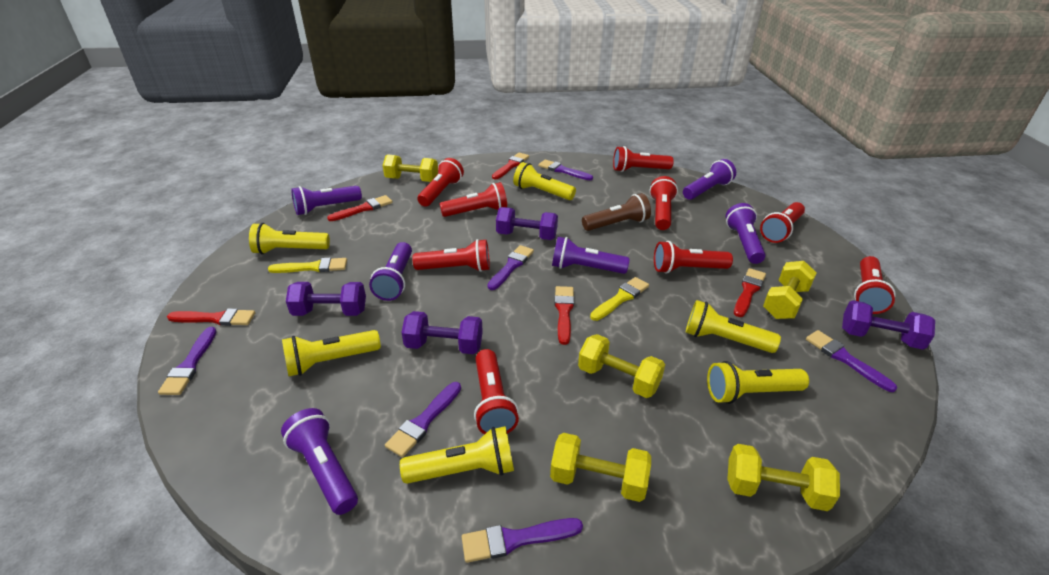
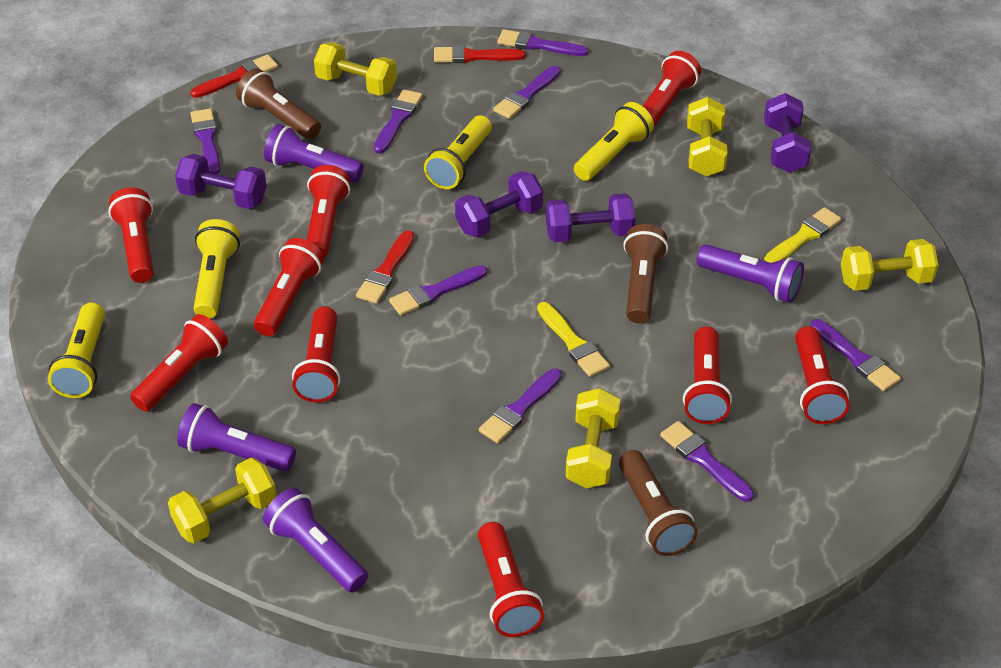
brown flashlight: 1 -> 3
purple brush: 6 -> 8
purple flashlight: 6 -> 4
red brush: 5 -> 3
yellow flashlight: 6 -> 4

